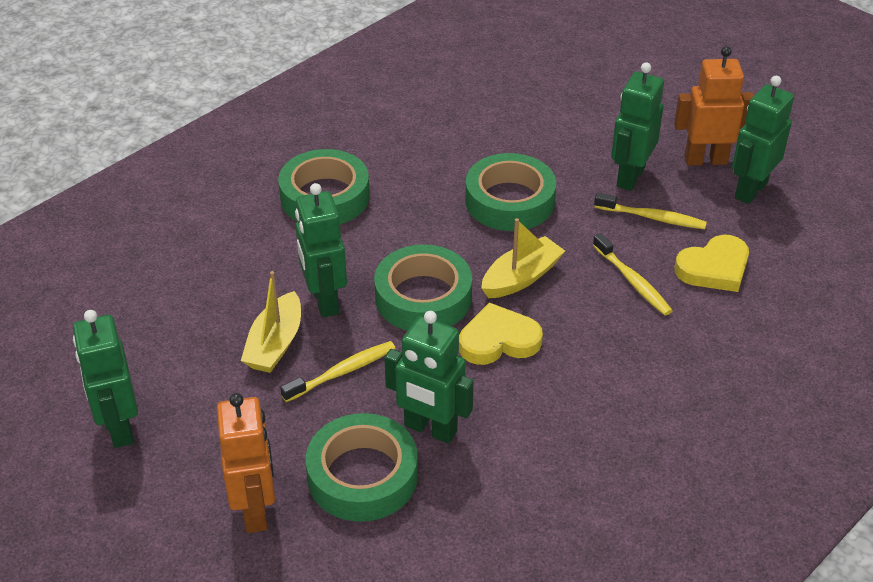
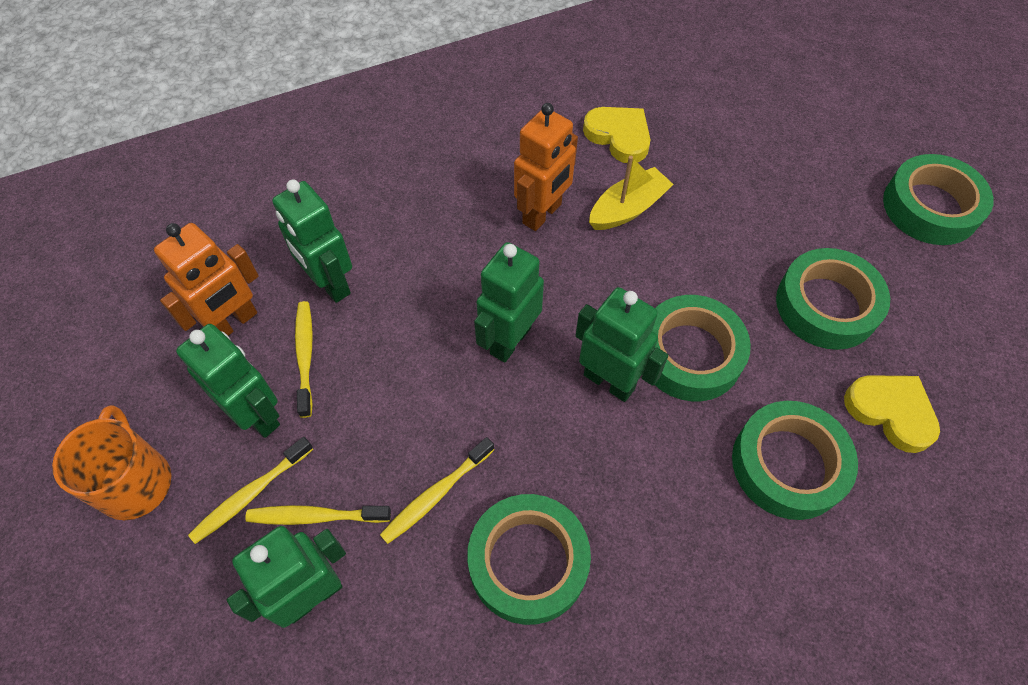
green tape: 4 -> 5
orange mug: 0 -> 1
yellow boat: 2 -> 1
yellow toothbrush: 3 -> 4

